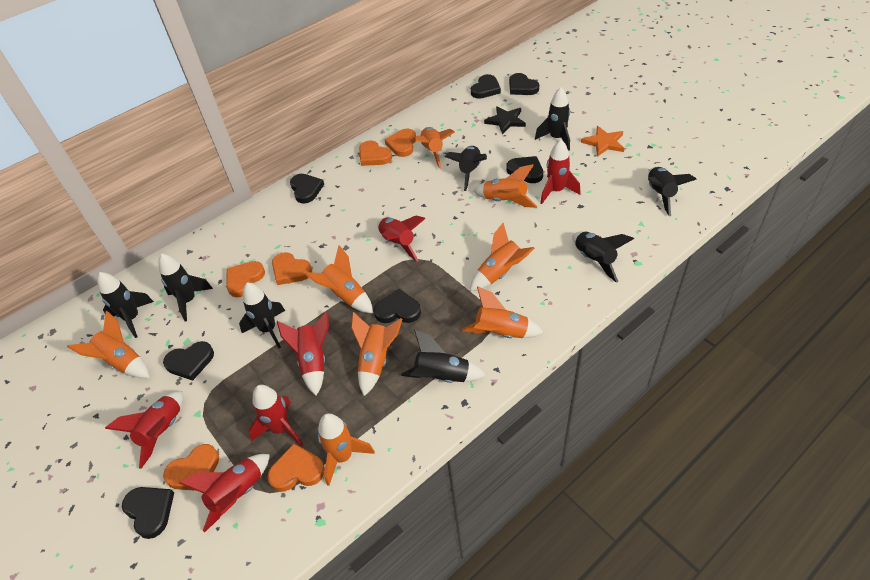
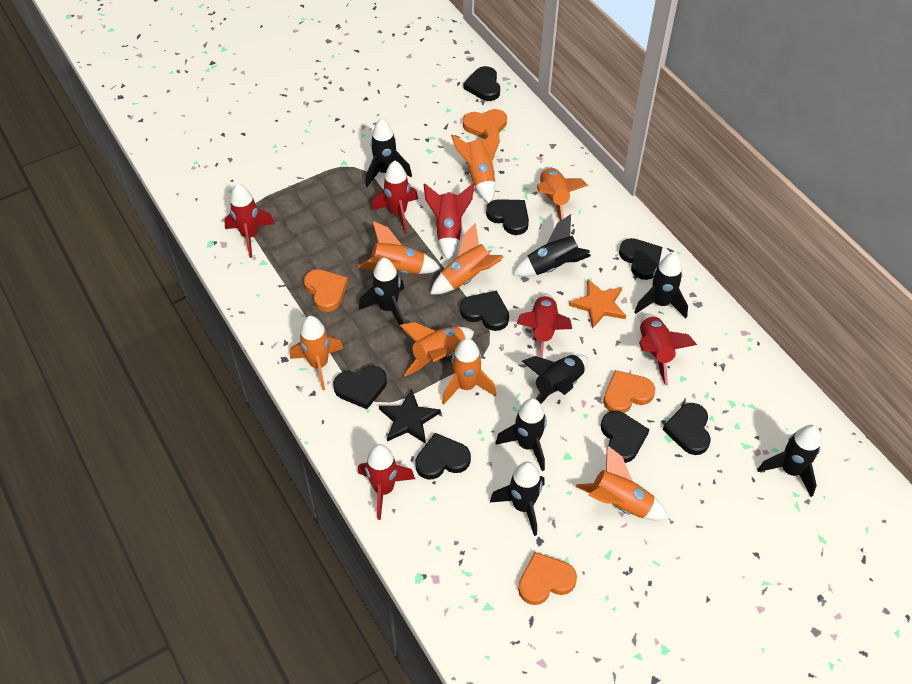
black heart: 7 -> 8
orange heart: 6 -> 4

